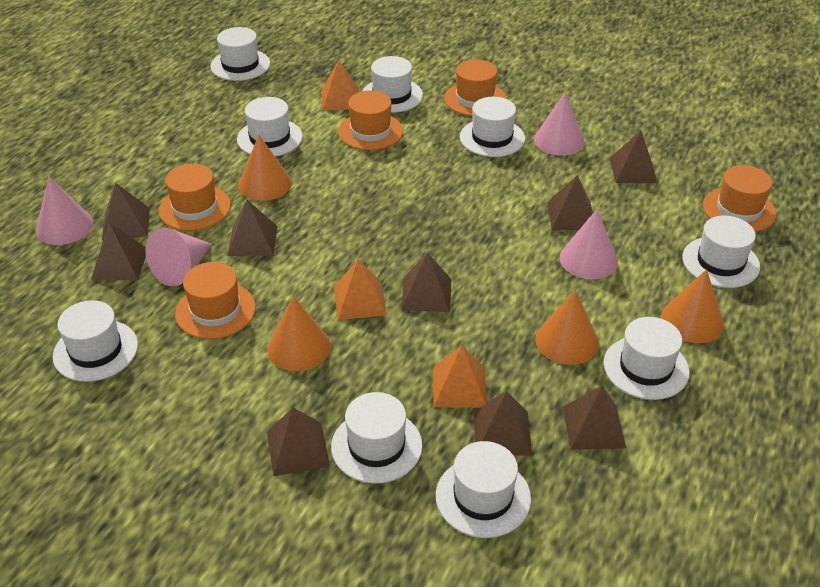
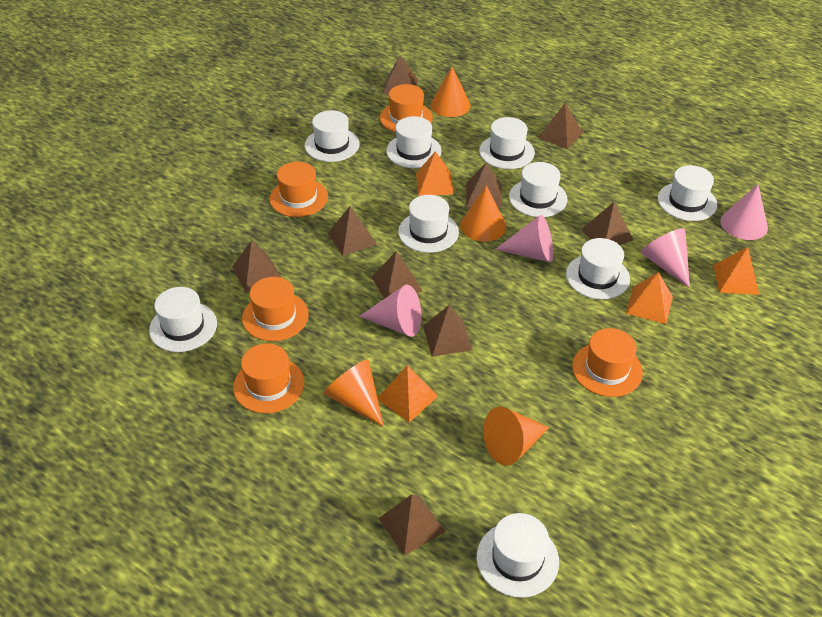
orange pyramid: 3 -> 4

